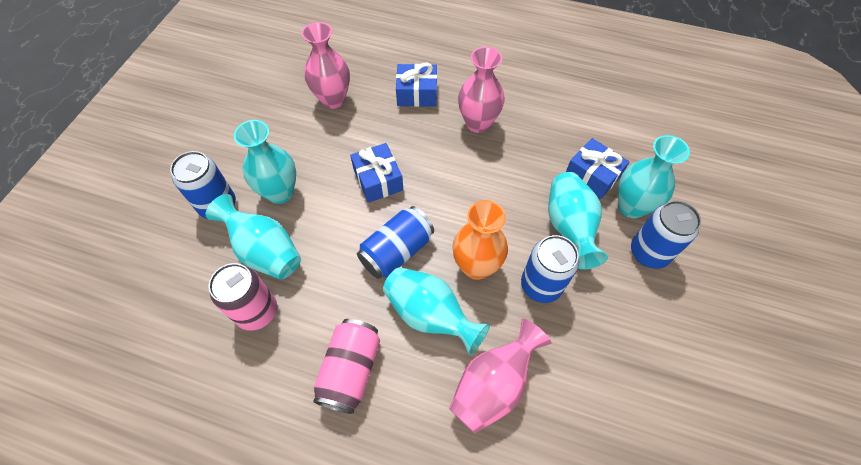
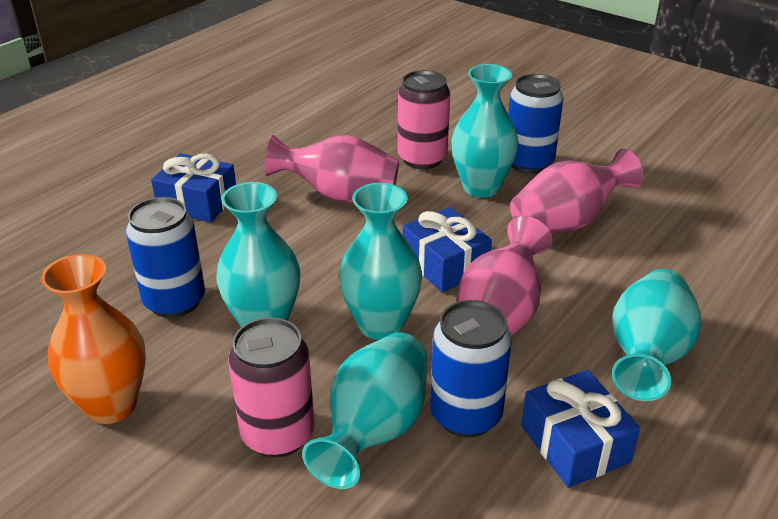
blue can: 4 -> 3

